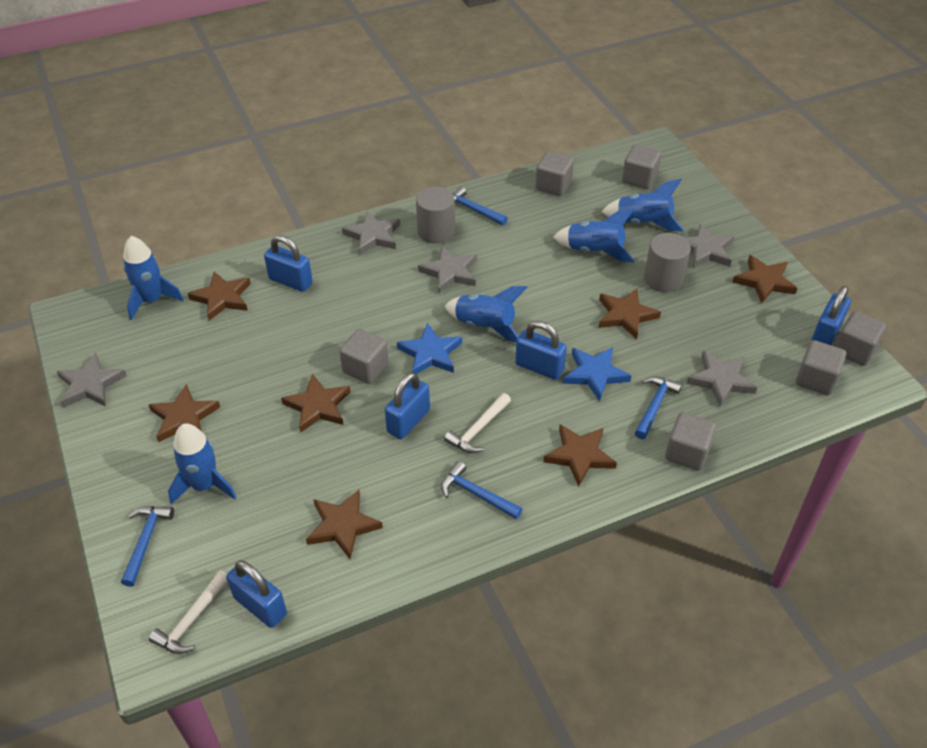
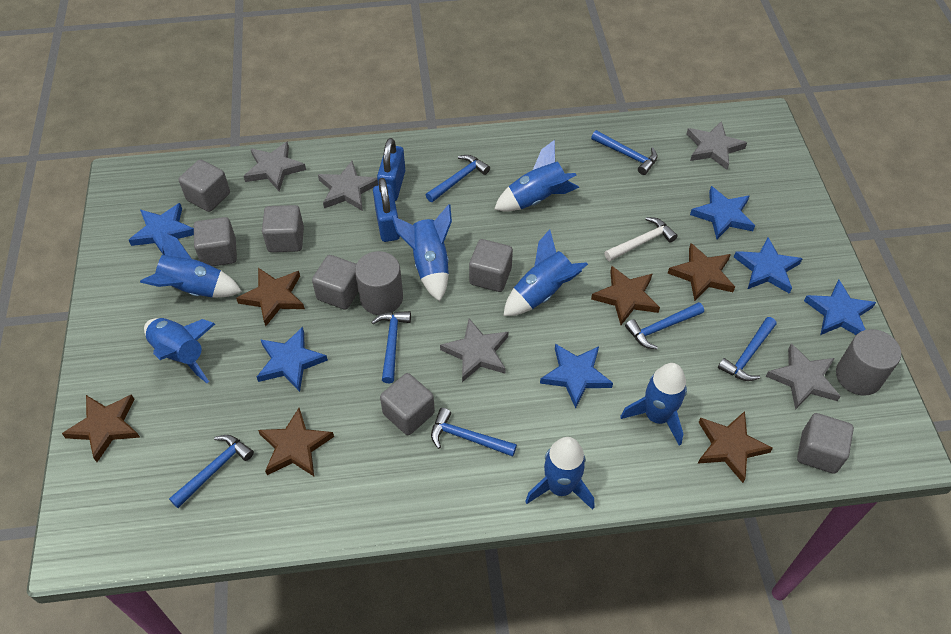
blue hammer: 4 -> 7
blue padlock: 5 -> 2
blue rocket: 5 -> 7
blue star: 2 -> 6
brown star: 7 -> 6
grey cube: 6 -> 7
white hammer: 2 -> 1

